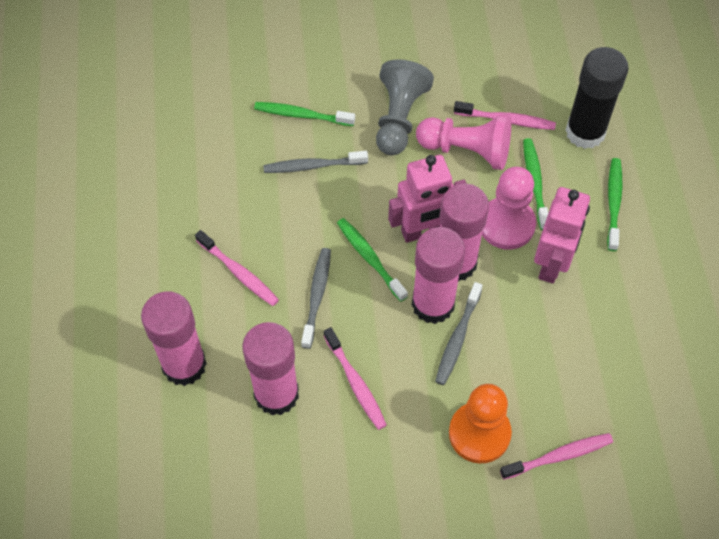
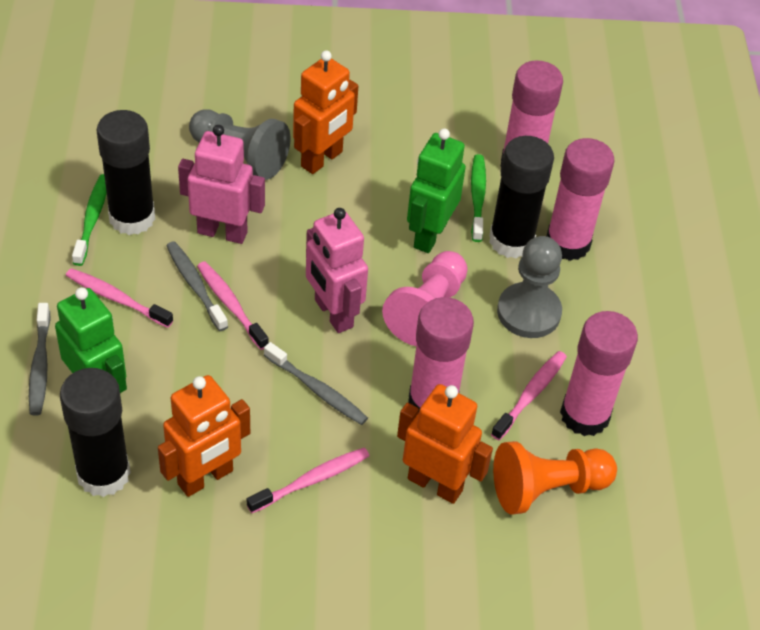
black glue stick: 1 -> 3
green robot: 0 -> 2
green toothbrush: 4 -> 2
grey pawn: 1 -> 2
orange robot: 0 -> 3
pink pawn: 2 -> 1

